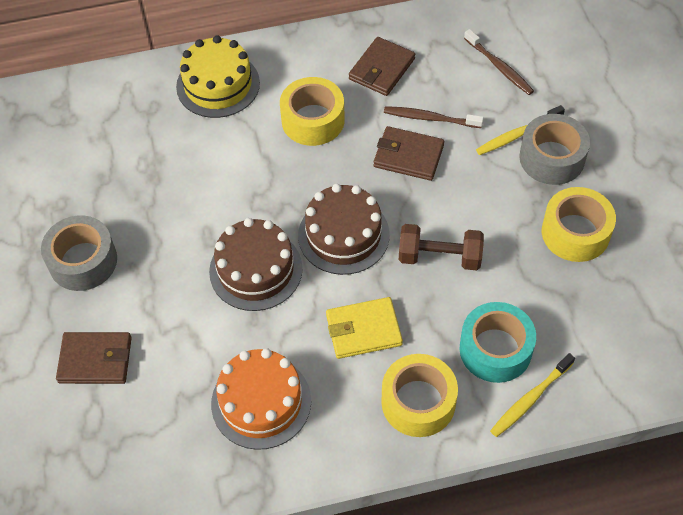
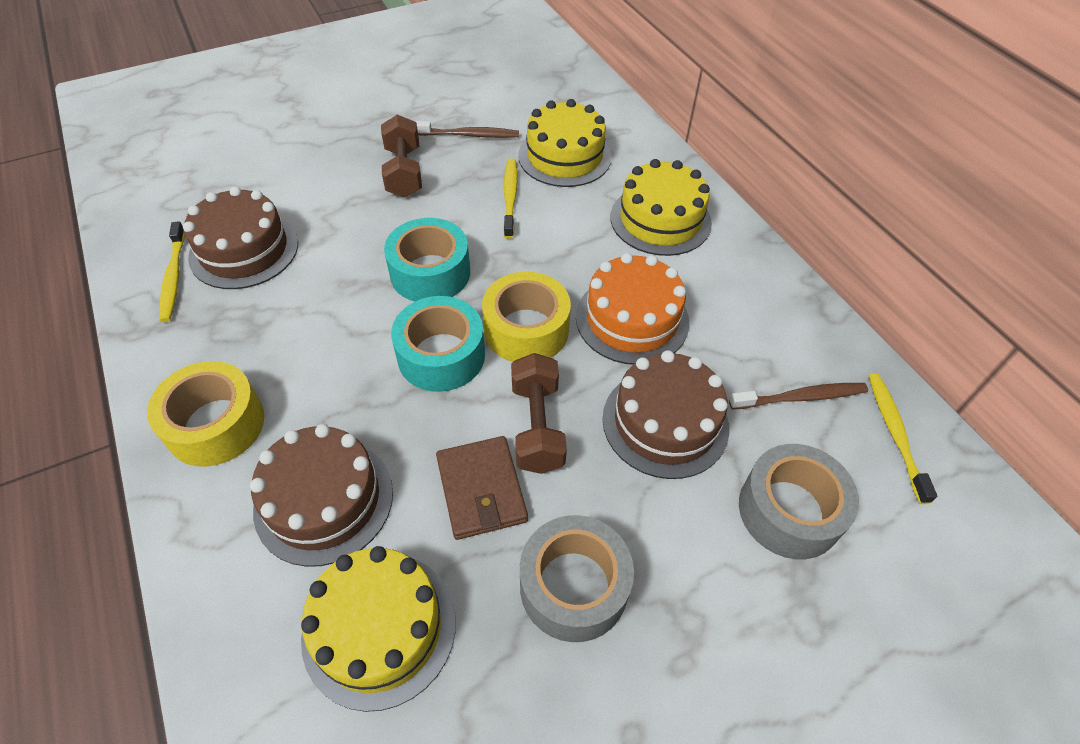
brown cake: 2 -> 3
brown dumbbell: 1 -> 2
brown wallet: 3 -> 1
turquoise tape: 1 -> 2
yellow cake: 1 -> 3
yellow tape: 3 -> 2
yellow toothbrush: 2 -> 3
yellow wallet: 1 -> 0

